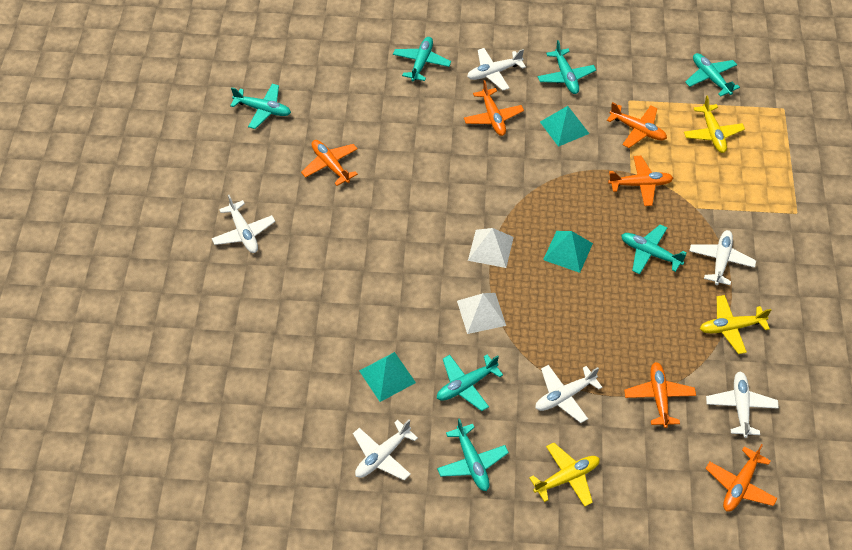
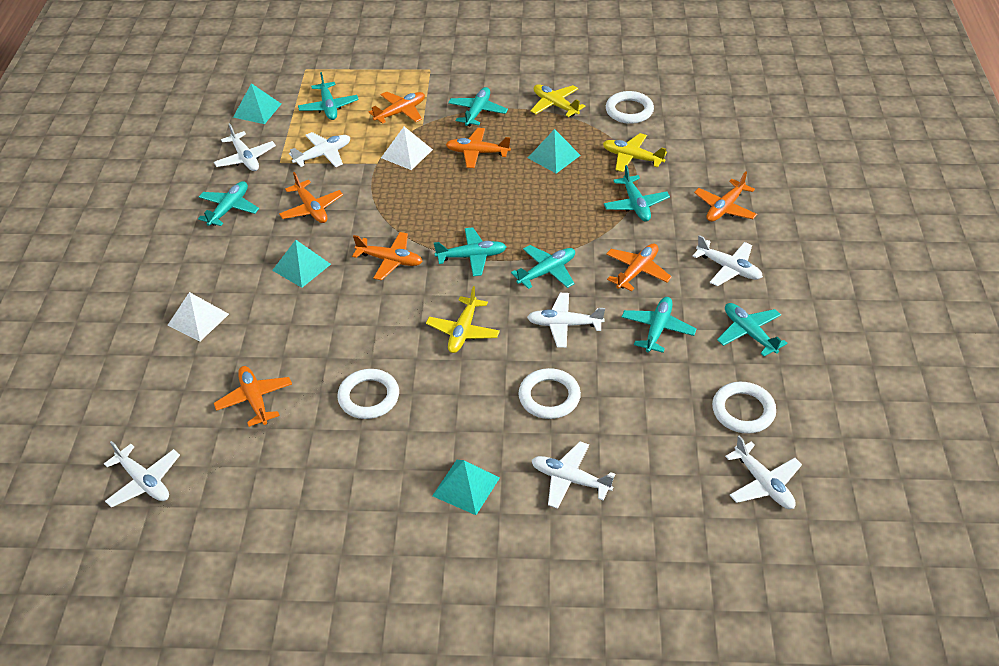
orange plane: 6 -> 7
turquoise plane: 7 -> 8
turquoise pyramid: 3 -> 4
white plane: 6 -> 7
white ring: 0 -> 4

